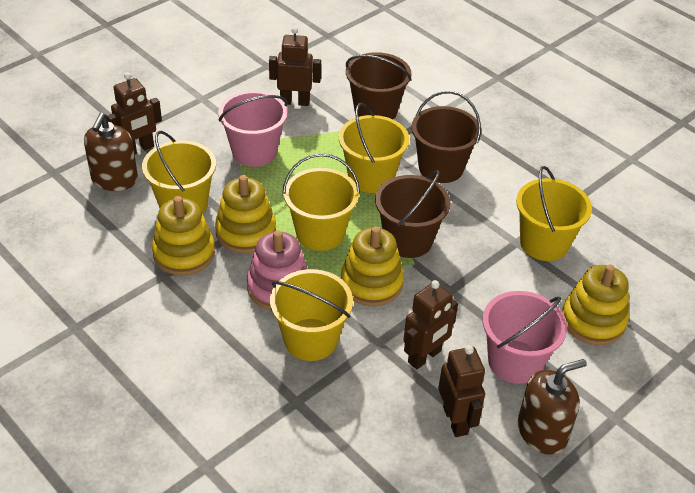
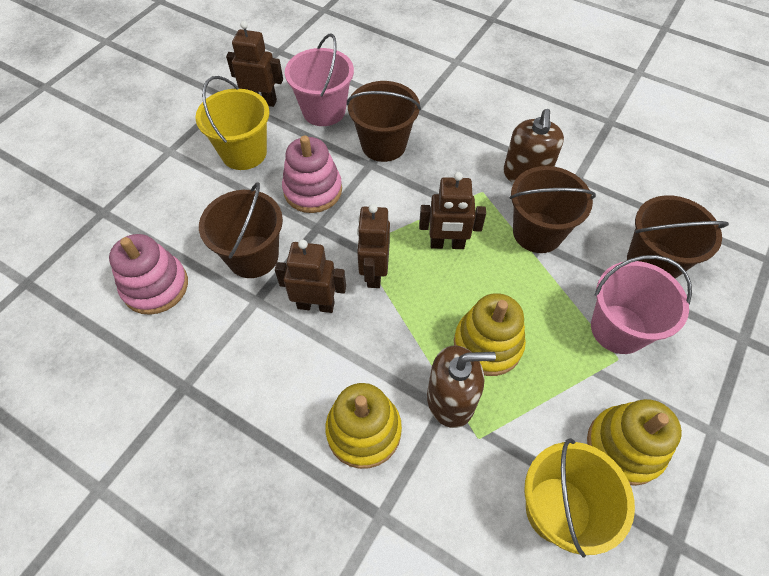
brown bucket: 3 -> 4
pink stacking toy: 1 -> 2
yellow bucket: 5 -> 2
yellow stacking toy: 4 -> 3

